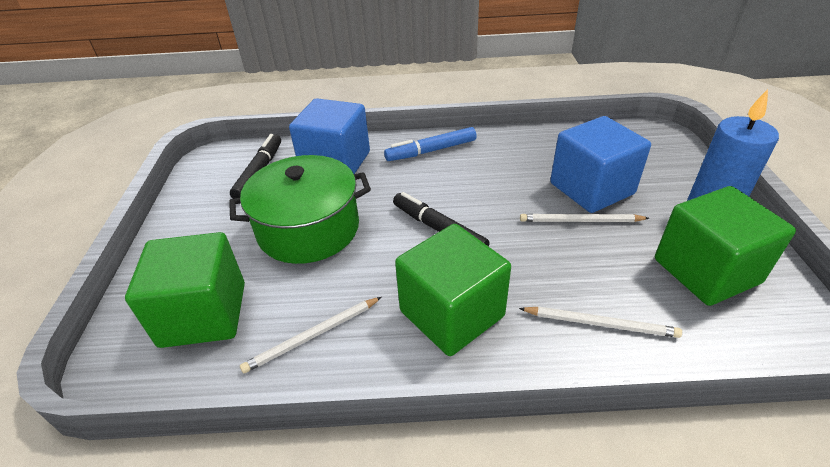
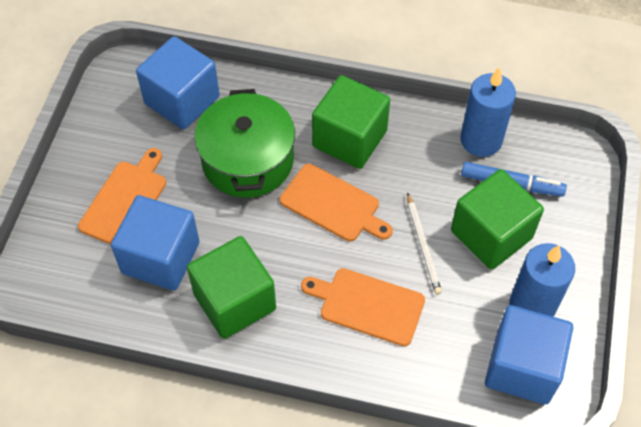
black marker: 2 -> 0
blue candle: 1 -> 2
blue cube: 2 -> 3
orange cutting board: 0 -> 3
white pencil: 3 -> 1

